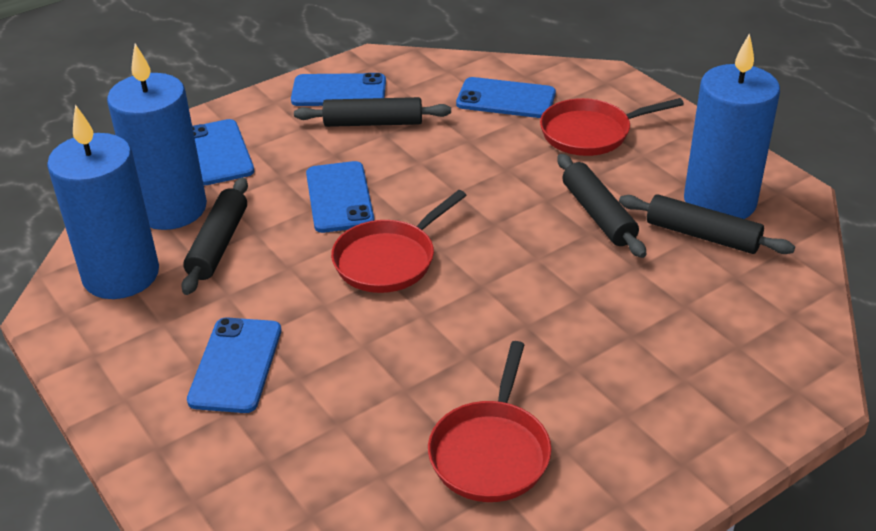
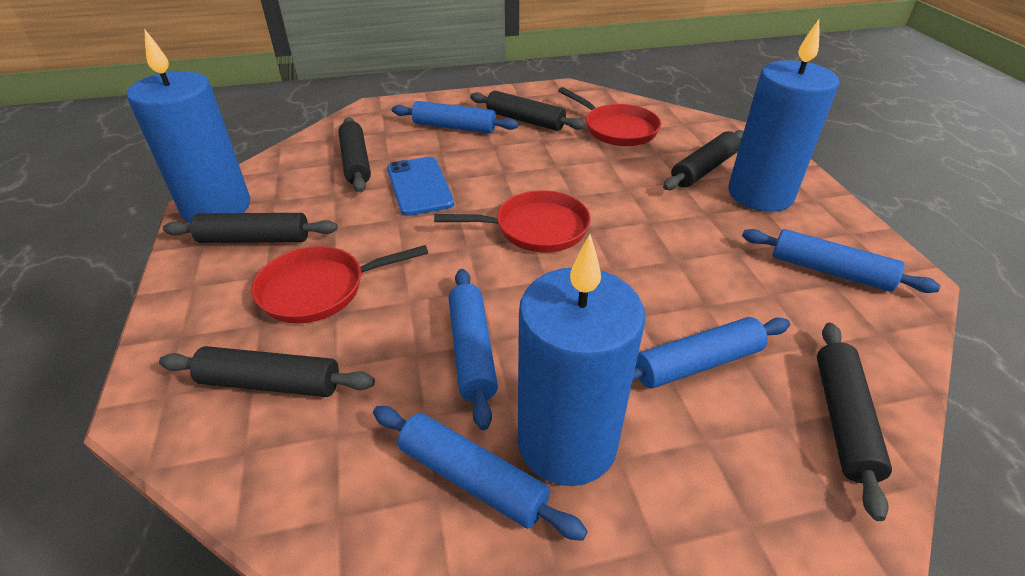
black rolling pin: 4 -> 6
blue phone: 5 -> 1
blue rolling pin: 0 -> 5

